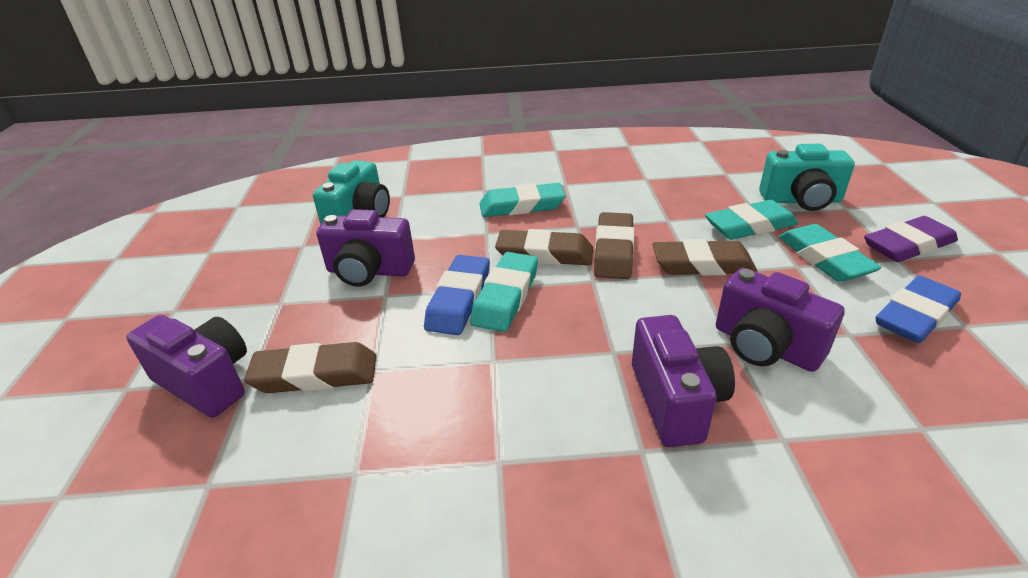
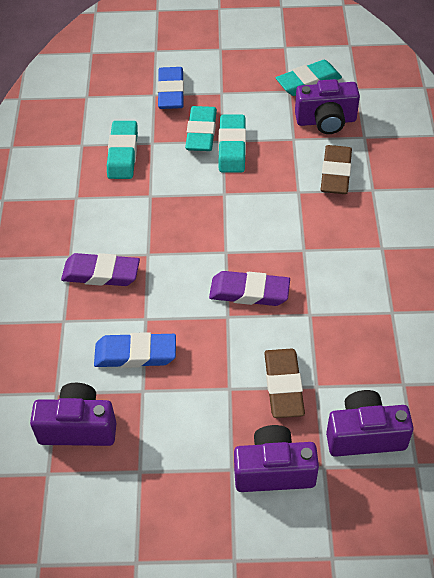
brown eraser: 4 -> 2
purple eraser: 1 -> 2
turquoise camera: 2 -> 0

